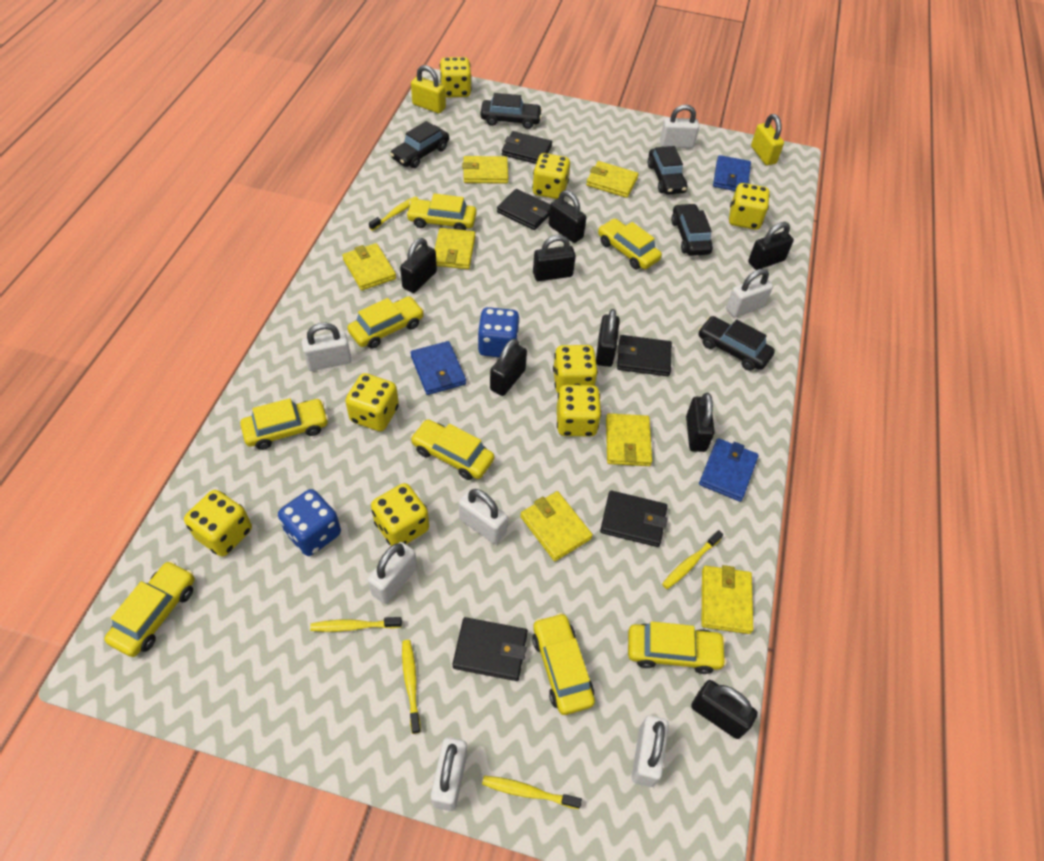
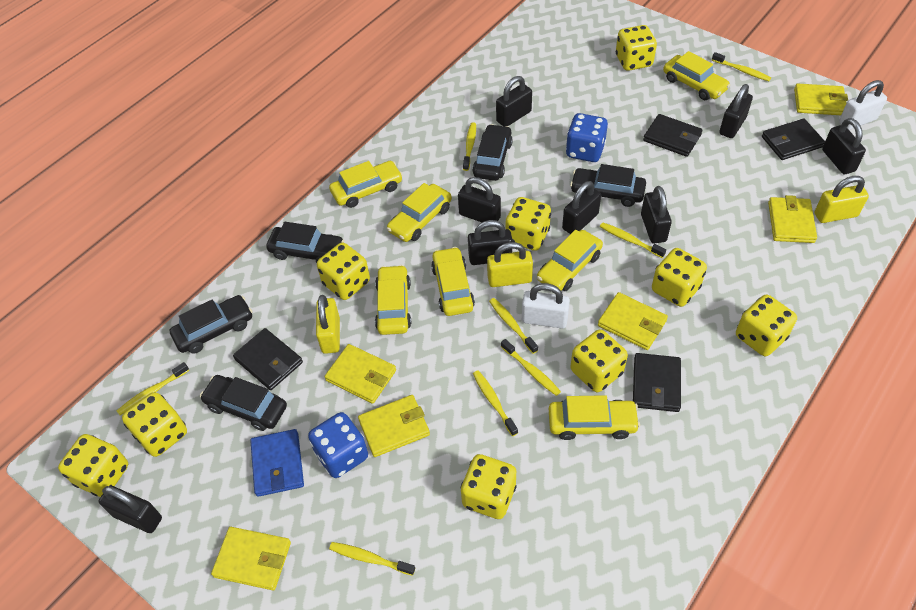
black wallet: 5 -> 4
blue wallet: 3 -> 1
white padlock: 7 -> 2
yellow car: 8 -> 7
yellow dice: 8 -> 9
yellow padlock: 2 -> 3
yellow toothbrush: 5 -> 8
yellow wallet: 7 -> 6

